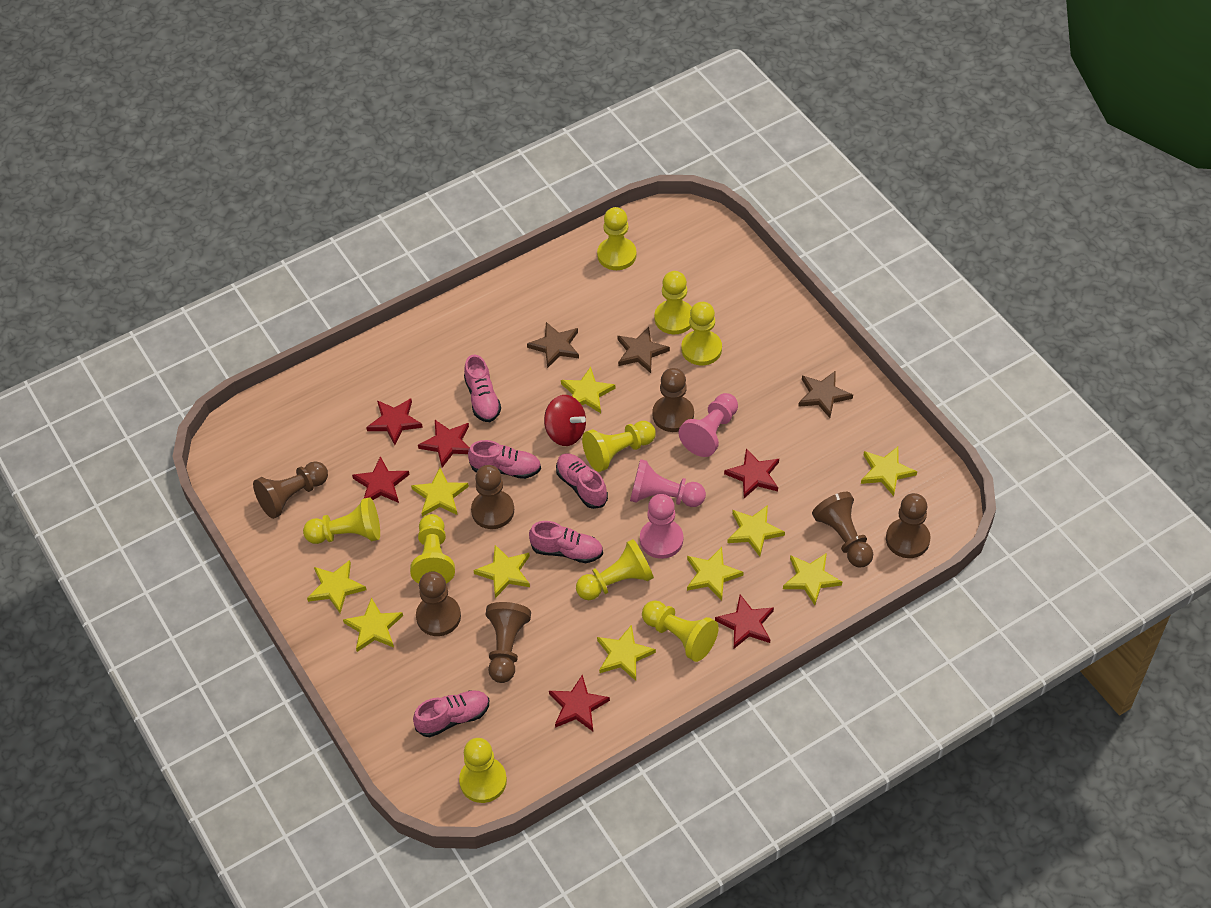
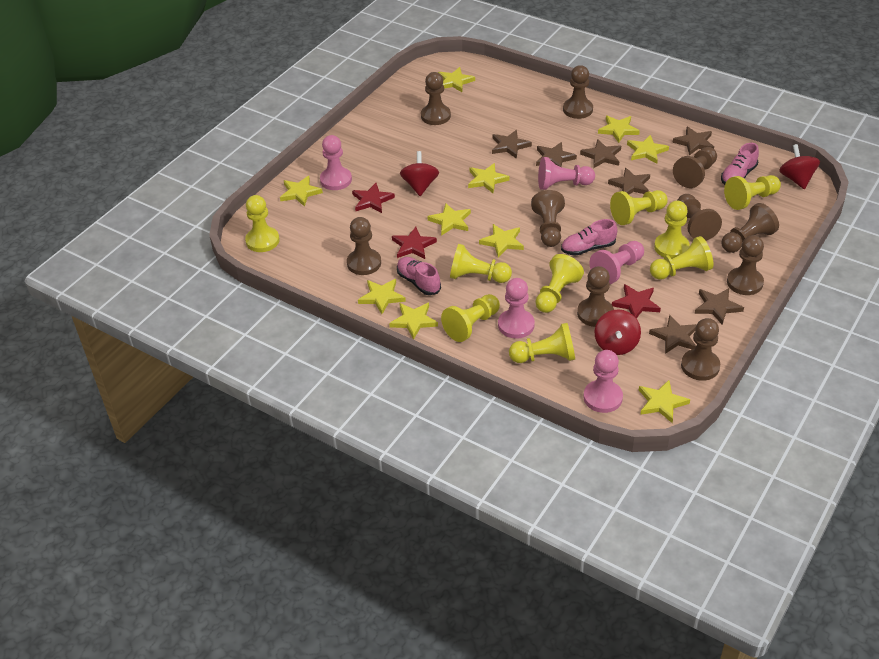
brown pawn: 7 -> 10
brown star: 3 -> 7
pink pawn: 3 -> 5
pink shoe: 5 -> 3
red spinning top: 1 -> 3
red star: 6 -> 3

